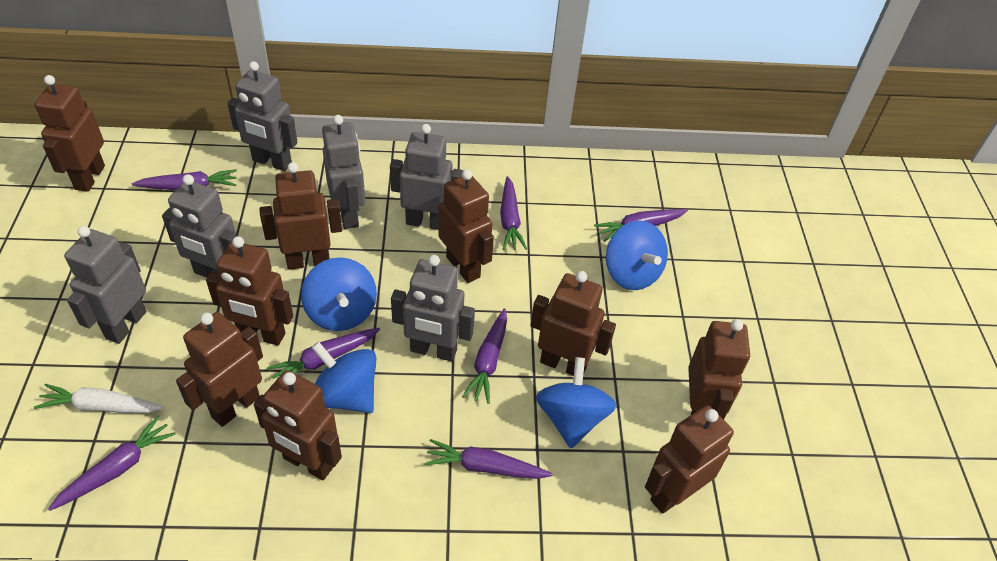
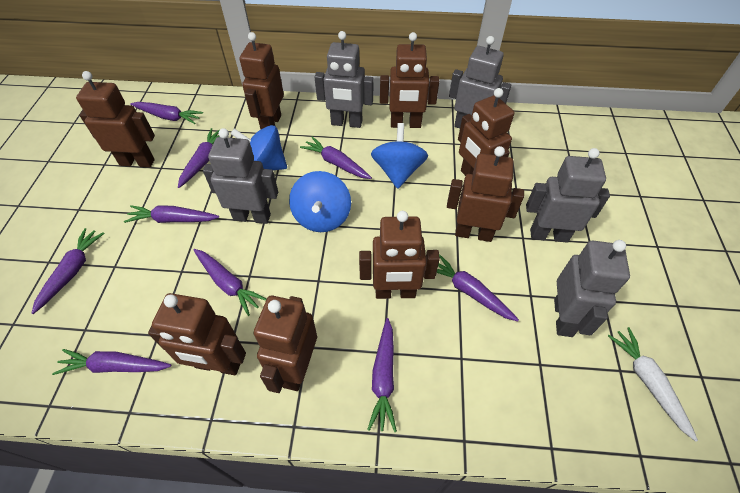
blue spinning top: 4 -> 3
brown robot: 9 -> 8
grey robot: 6 -> 5
purple carrot: 7 -> 9

